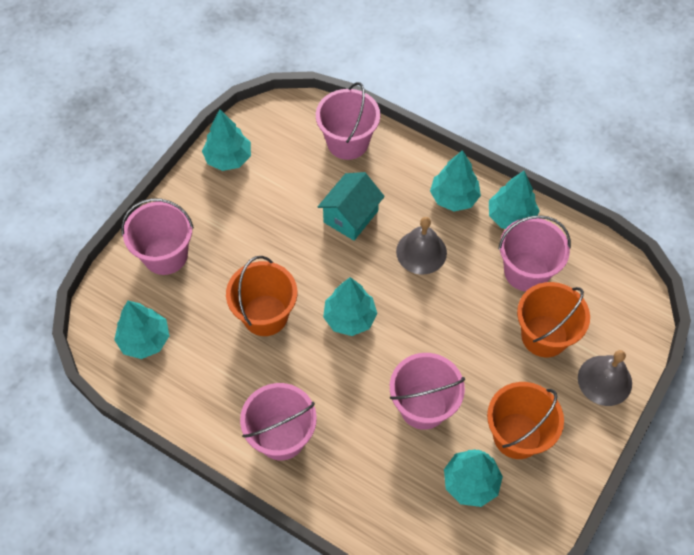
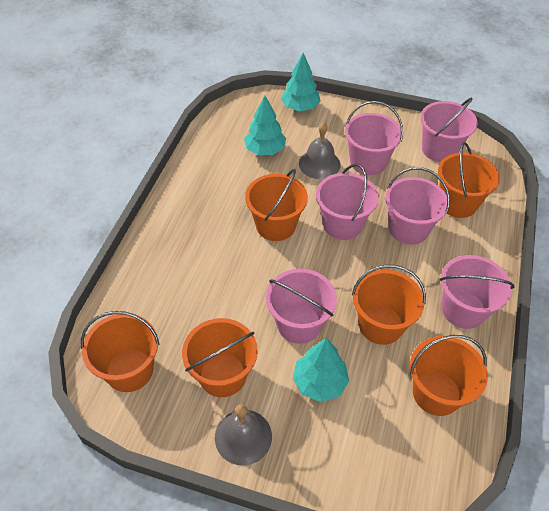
orange bucket: 3 -> 6
pink bucket: 5 -> 6
turquoise house: 1 -> 0
turquoise tree: 6 -> 3

